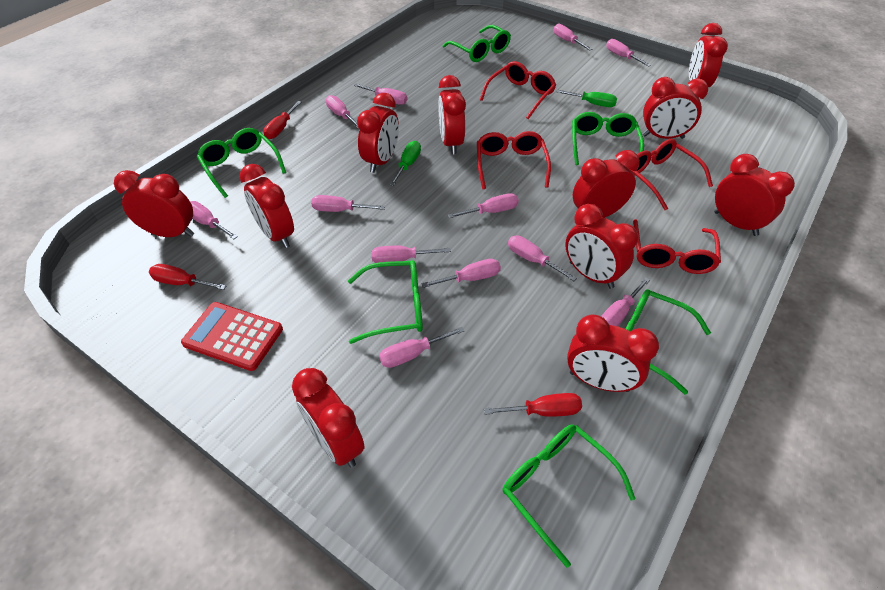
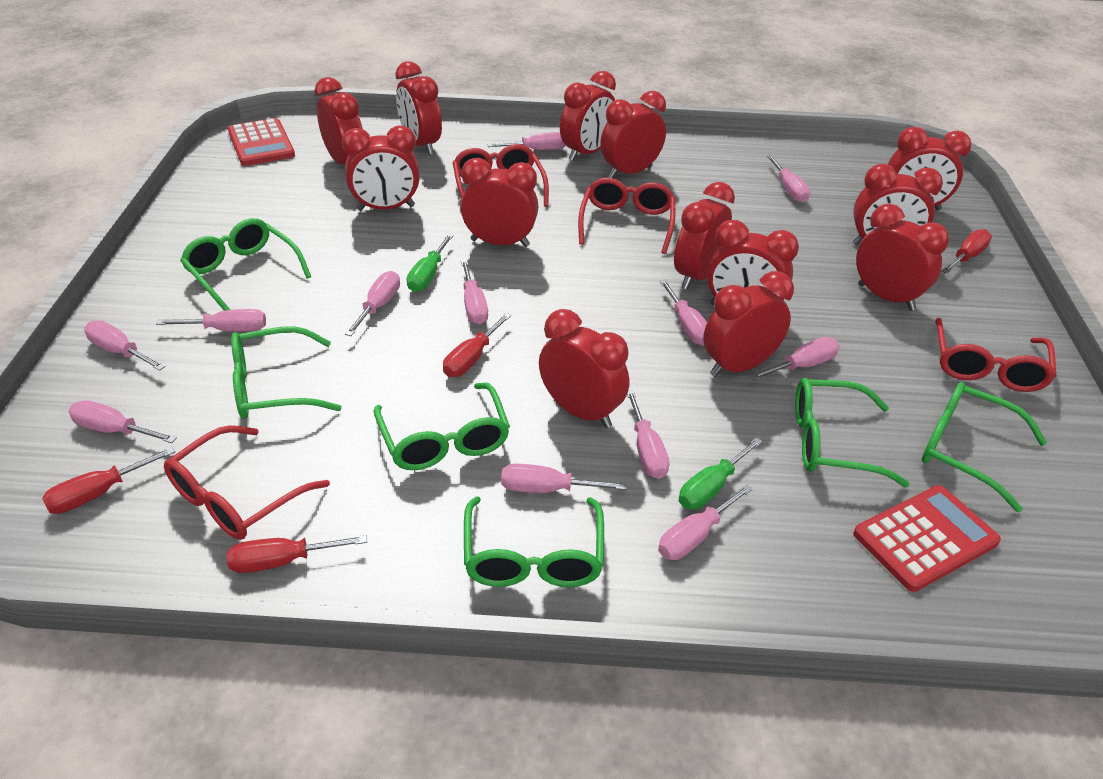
red calculator: 1 -> 2
red clock: 11 -> 13
red screwdriver: 3 -> 4

